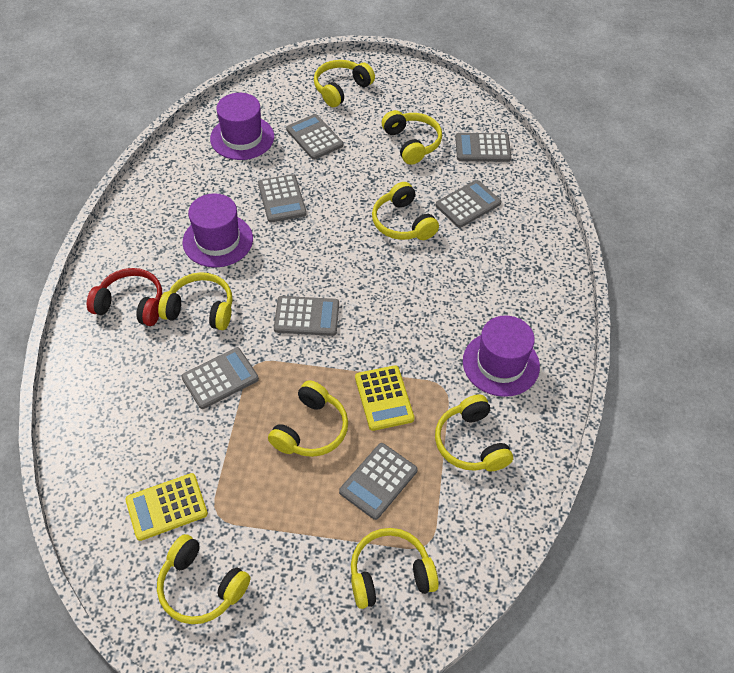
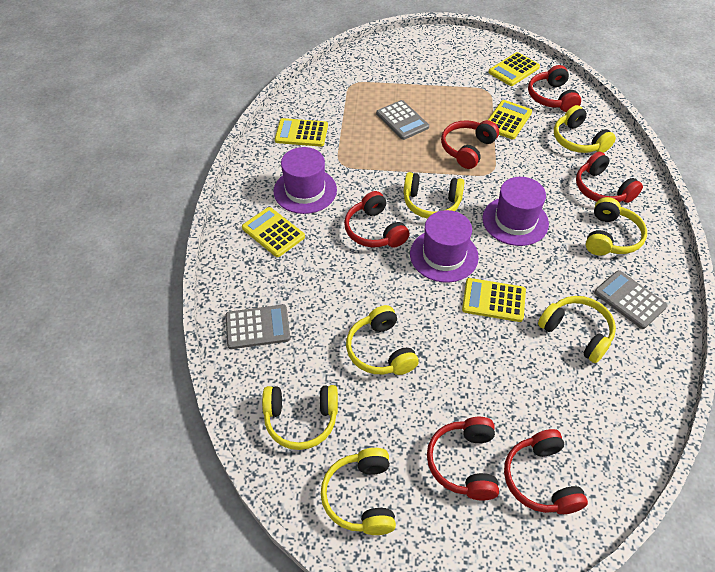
grey calculator: 7 -> 3
red headphones: 1 -> 6
yellow calculator: 2 -> 5
yellow headphones: 8 -> 7

